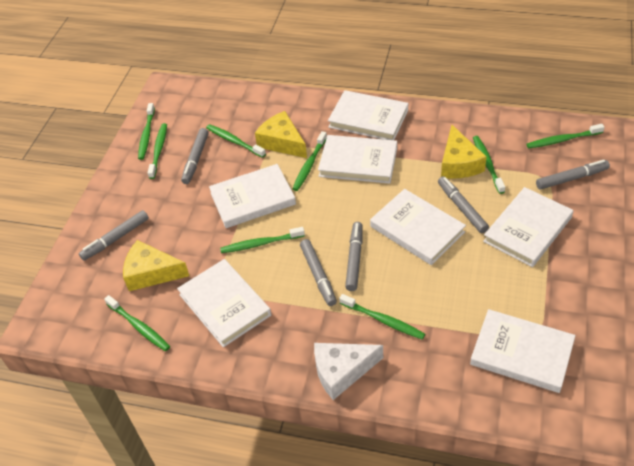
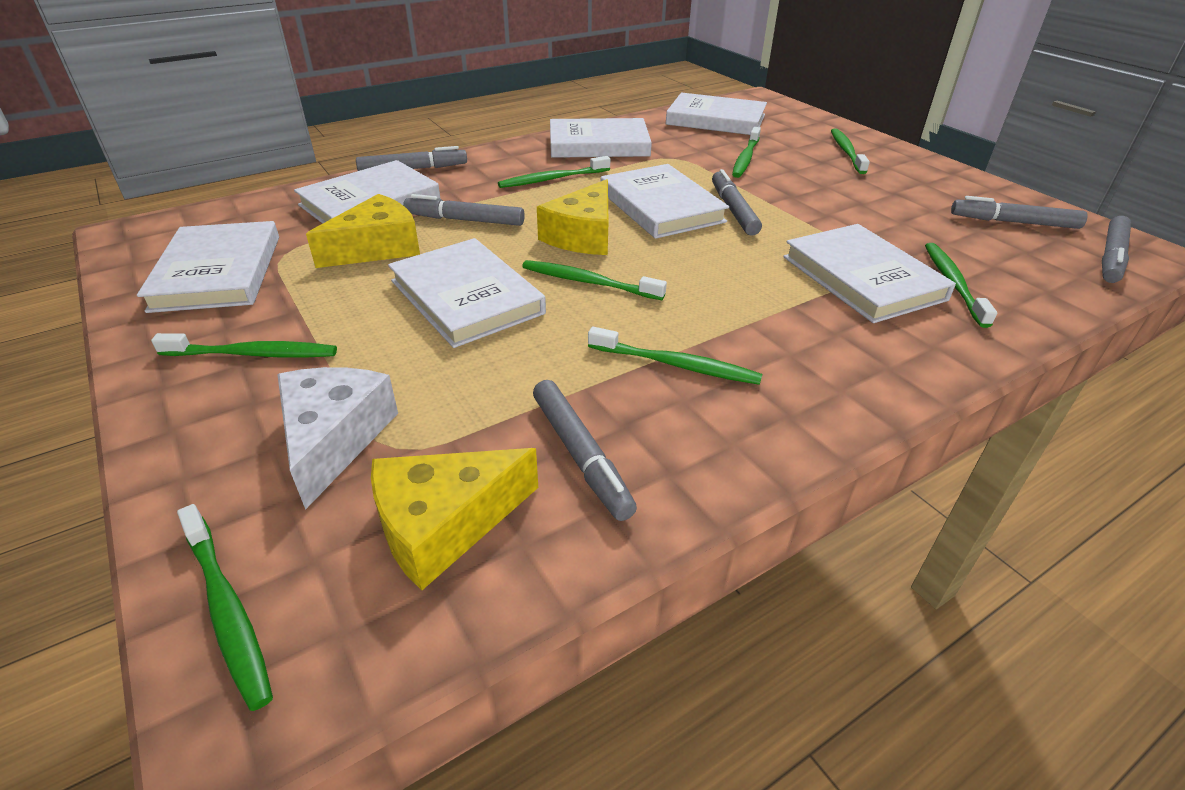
green toothbrush: 9 -> 8

